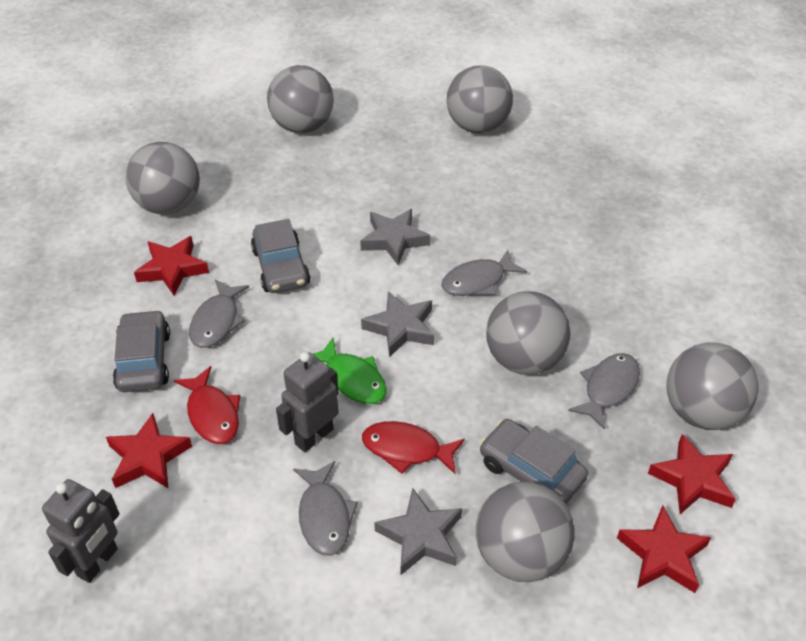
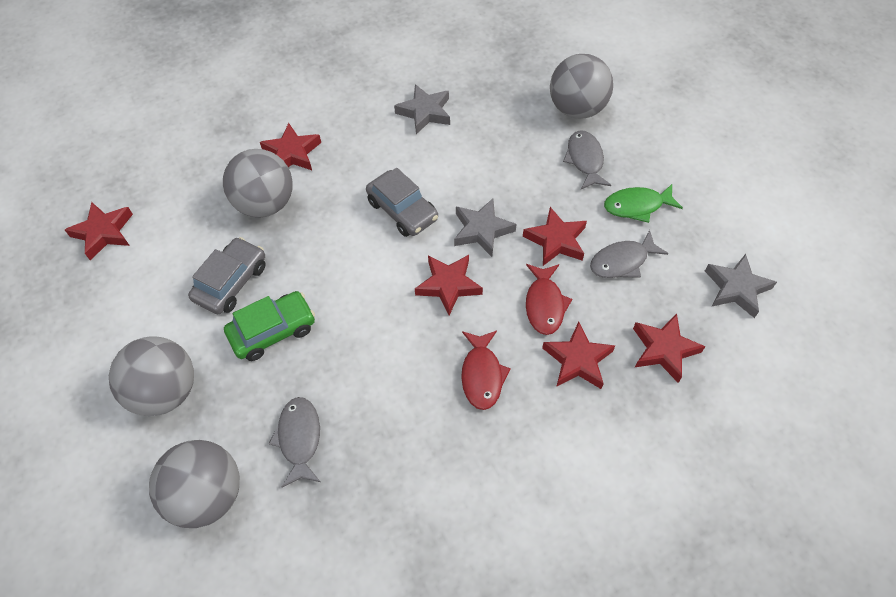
green car: 0 -> 1
grey ball: 6 -> 4
grey car: 3 -> 2
grey fish: 4 -> 3
grey robot: 2 -> 0
red star: 4 -> 6

